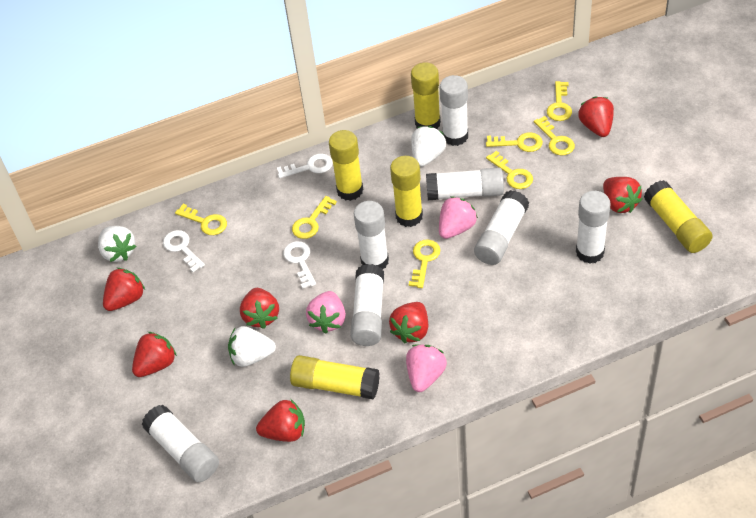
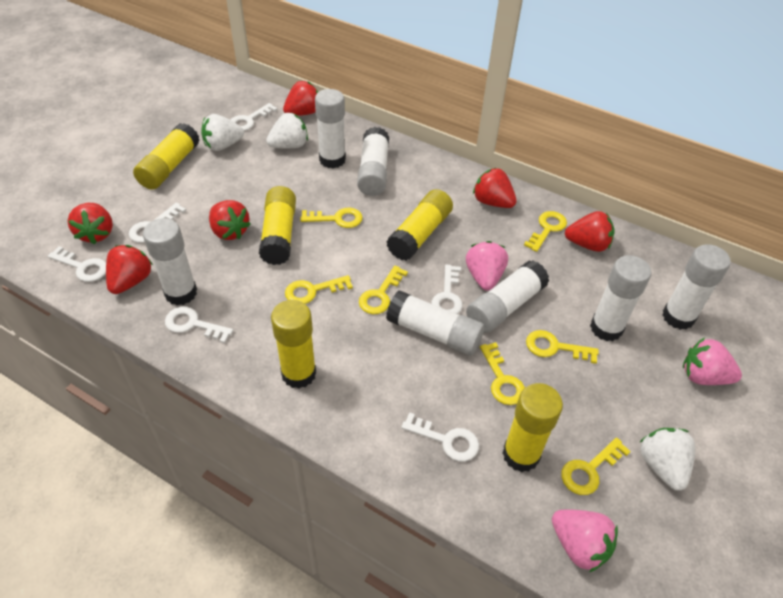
red strawberry: 7 -> 6
white key: 3 -> 6

